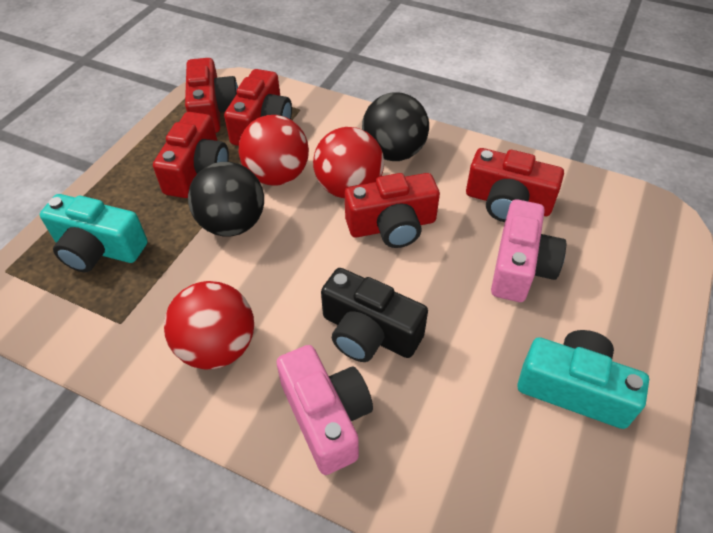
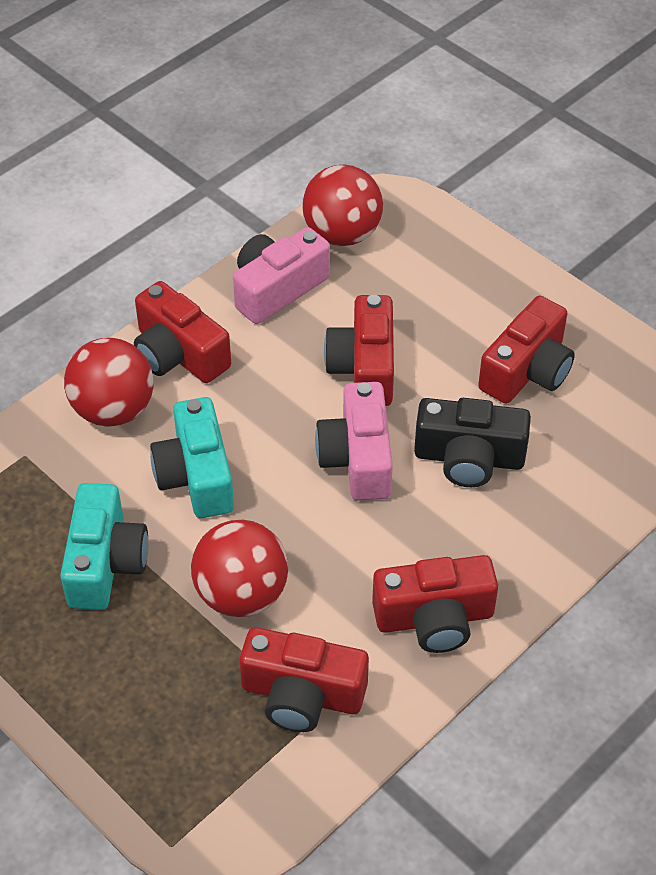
black ball: 2 -> 0

